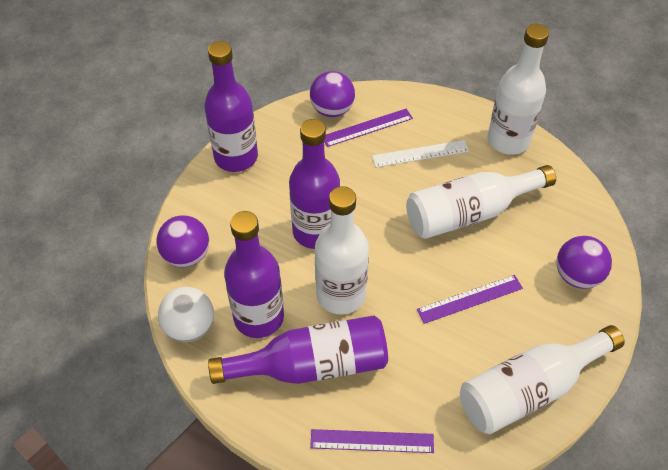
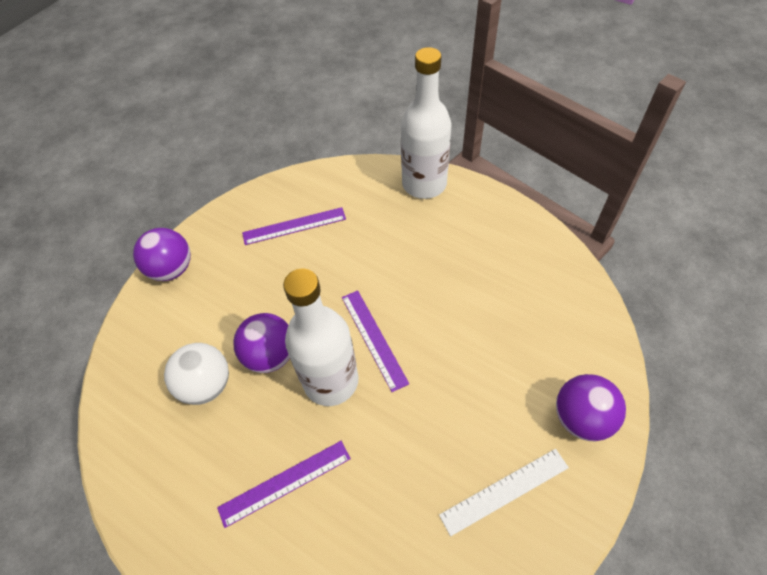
purple bottle: 4 -> 0
white bottle: 4 -> 2

